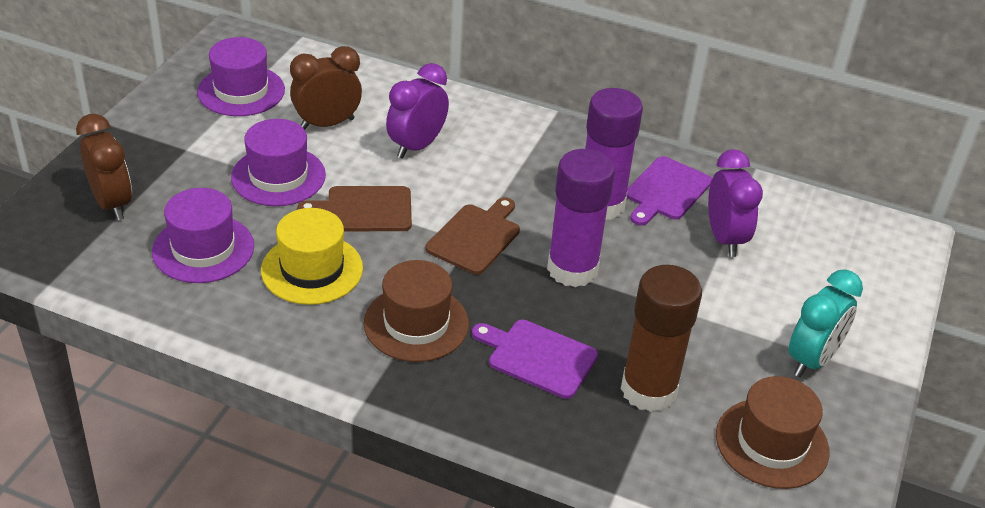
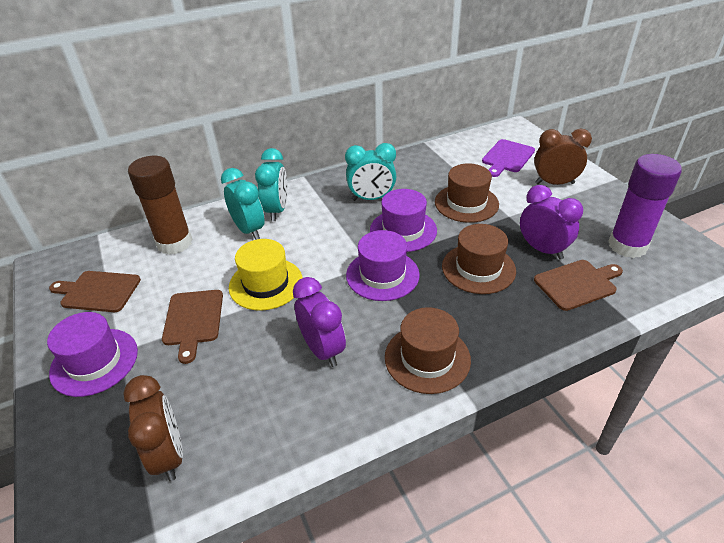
brown cutting board: 2 -> 3
brown hat: 2 -> 3
purple cutting board: 2 -> 1
purple glue stick: 2 -> 1
turquoise clock: 1 -> 3

